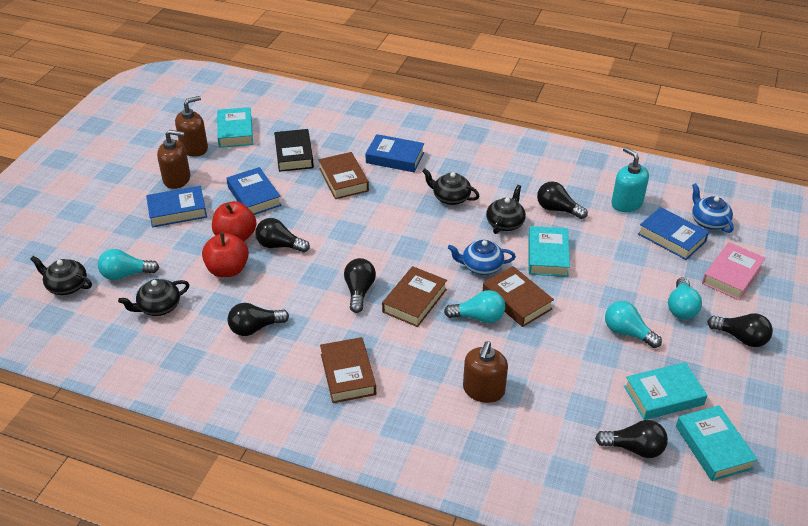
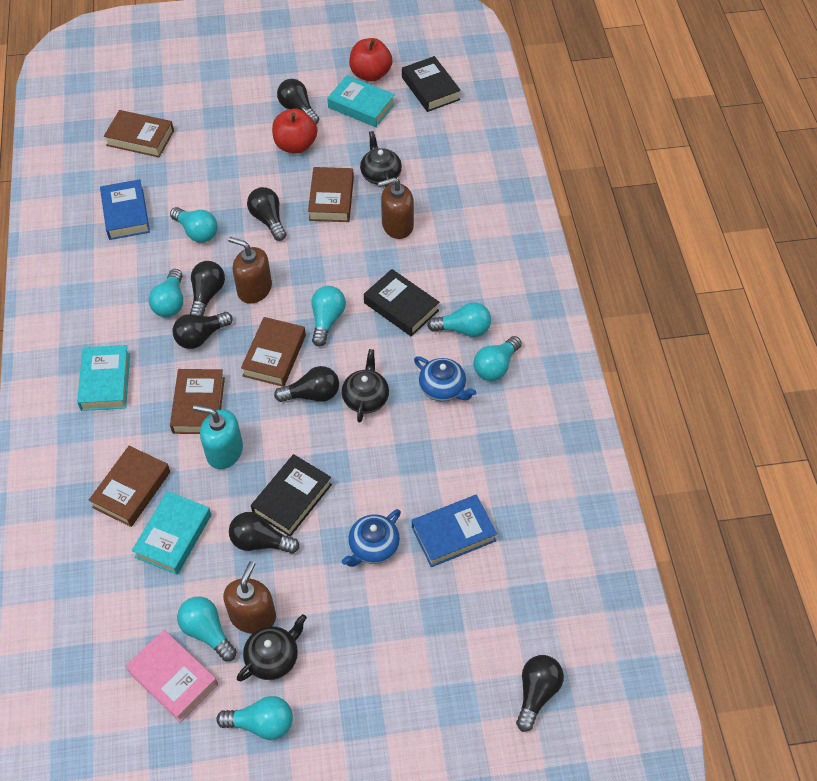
black book: 1 -> 3
black light bulb: 6 -> 7
black teapot: 4 -> 3
blue book: 4 -> 2
brown book: 4 -> 5
turquoise book: 4 -> 3
turquoise light bulb: 4 -> 7

